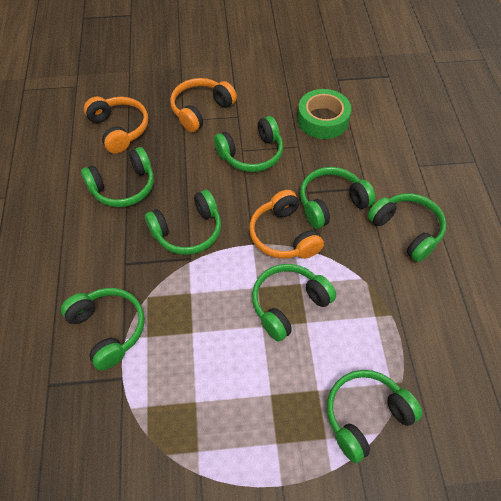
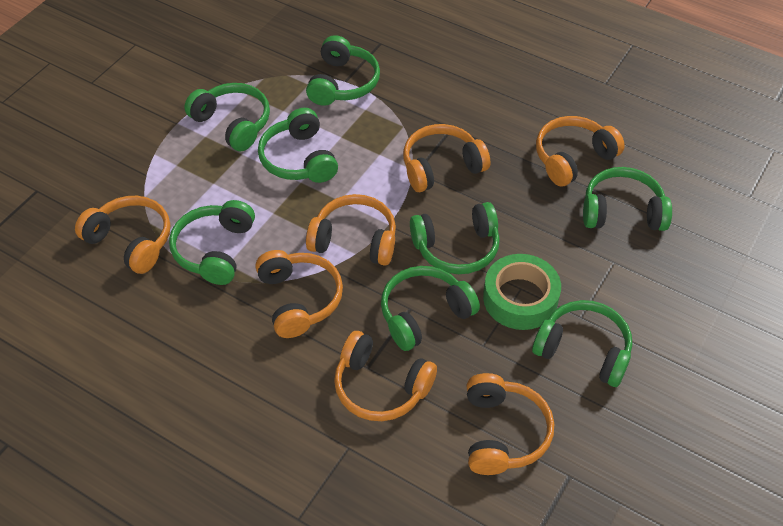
orange headphones: 3 -> 7

